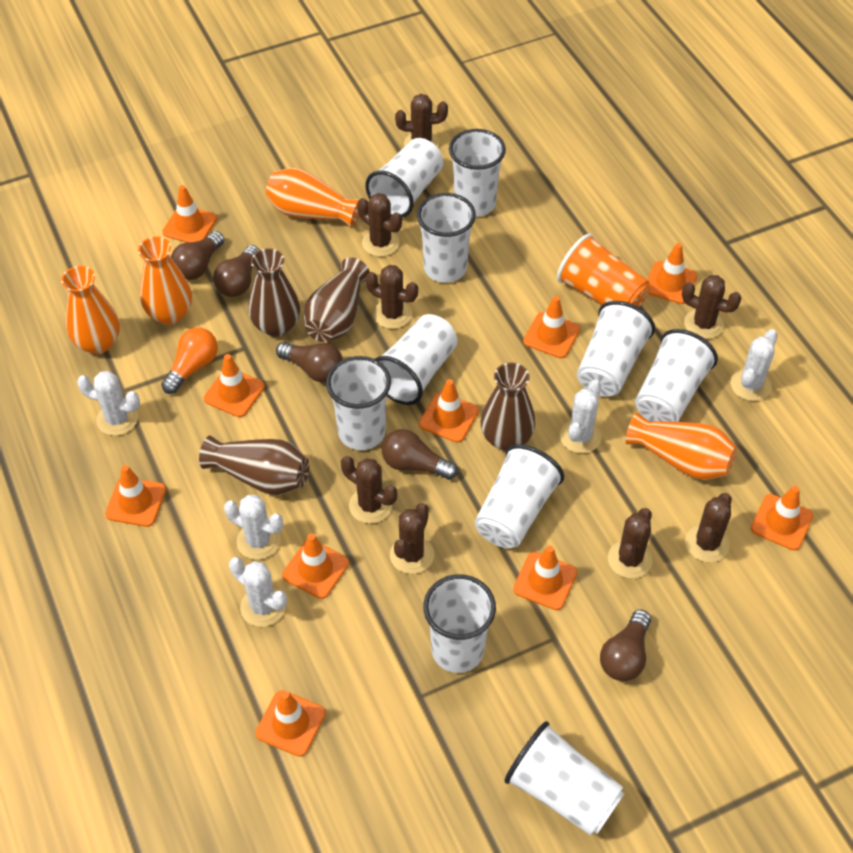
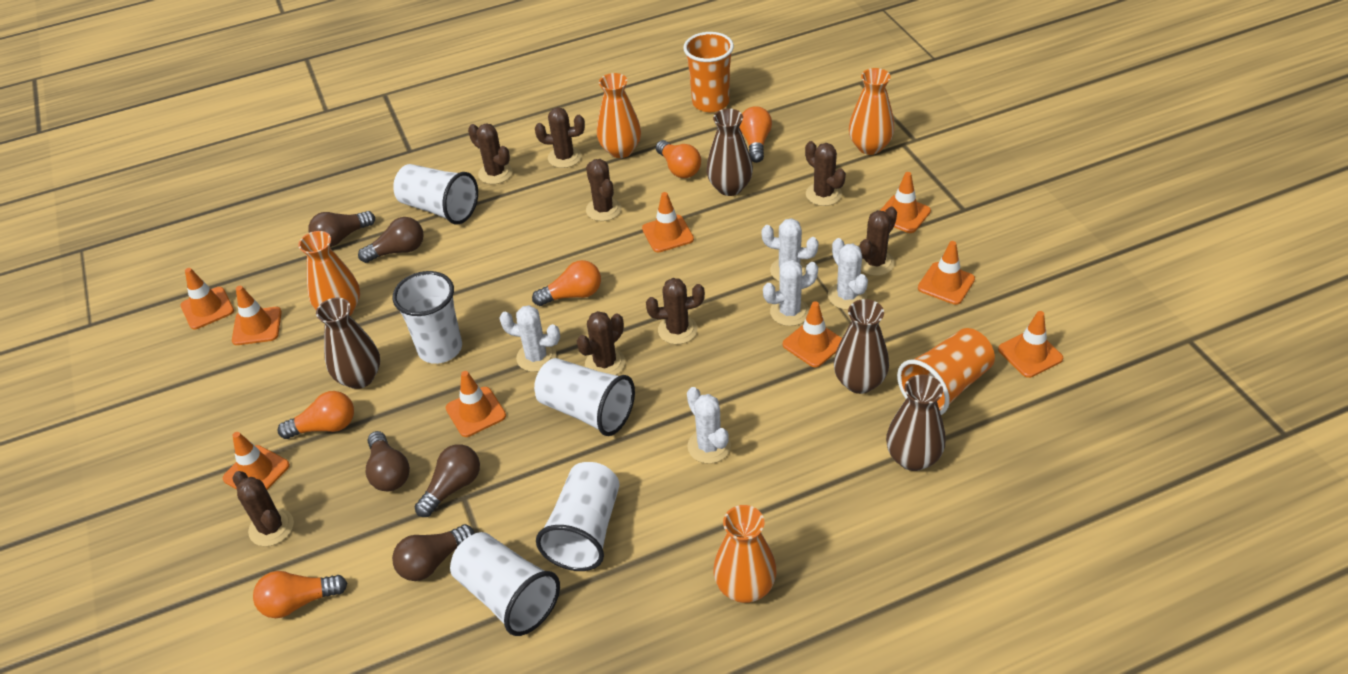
orange cup: 1 -> 2
orange light bulb: 1 -> 5
orange traffic cone: 10 -> 9
white cup: 10 -> 5

